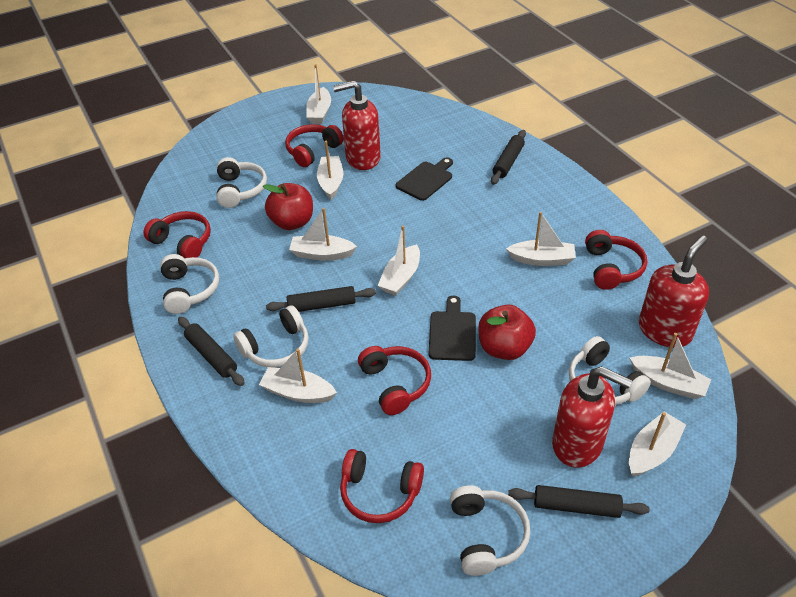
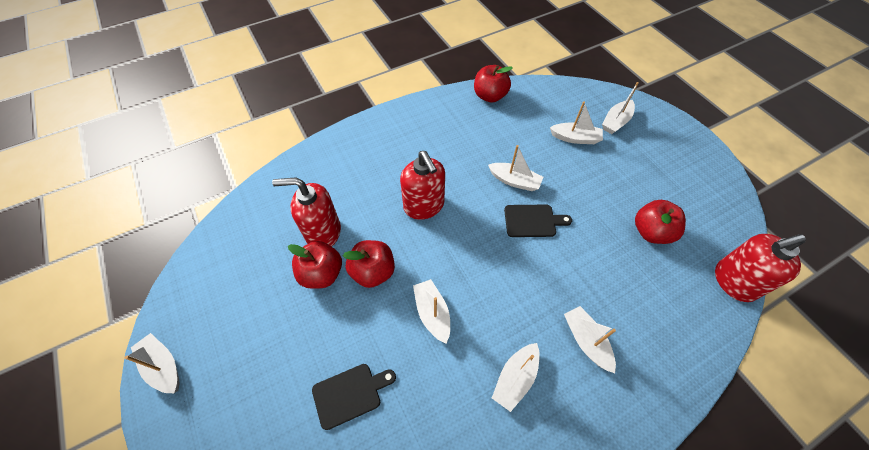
black rolling pin: 4 -> 0
red apple: 2 -> 4
red headphones: 5 -> 0
white boat: 8 -> 7
white headphones: 5 -> 0

